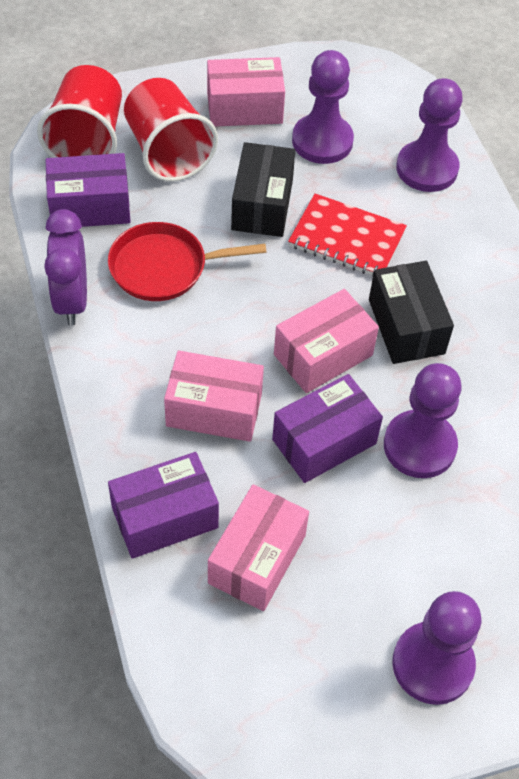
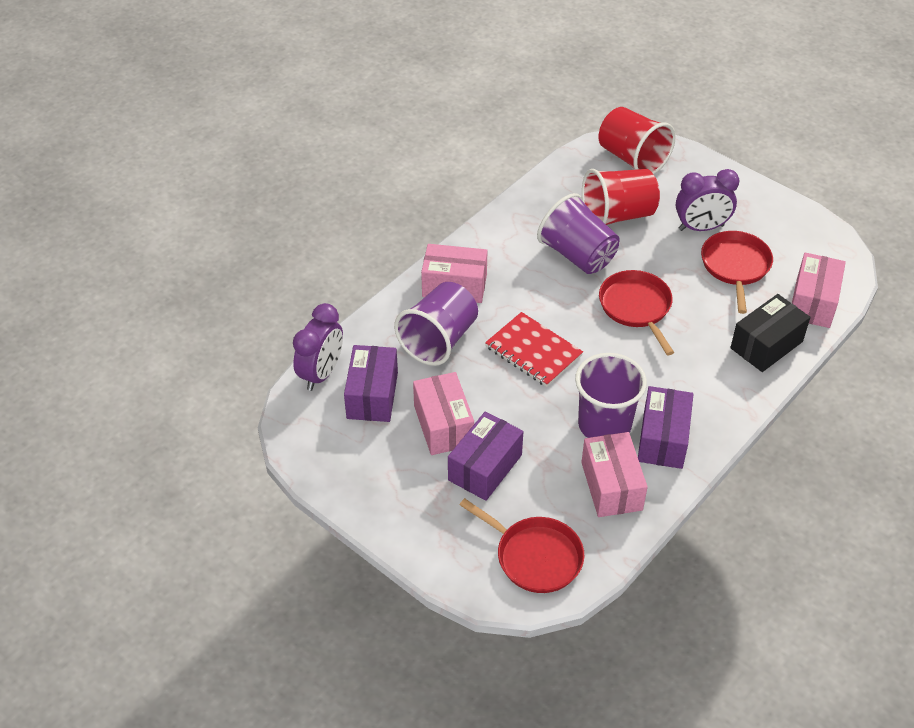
black box: 2 -> 1
purple clock: 1 -> 2
purple cup: 0 -> 3
purple pawn: 4 -> 0
red pan: 1 -> 3

